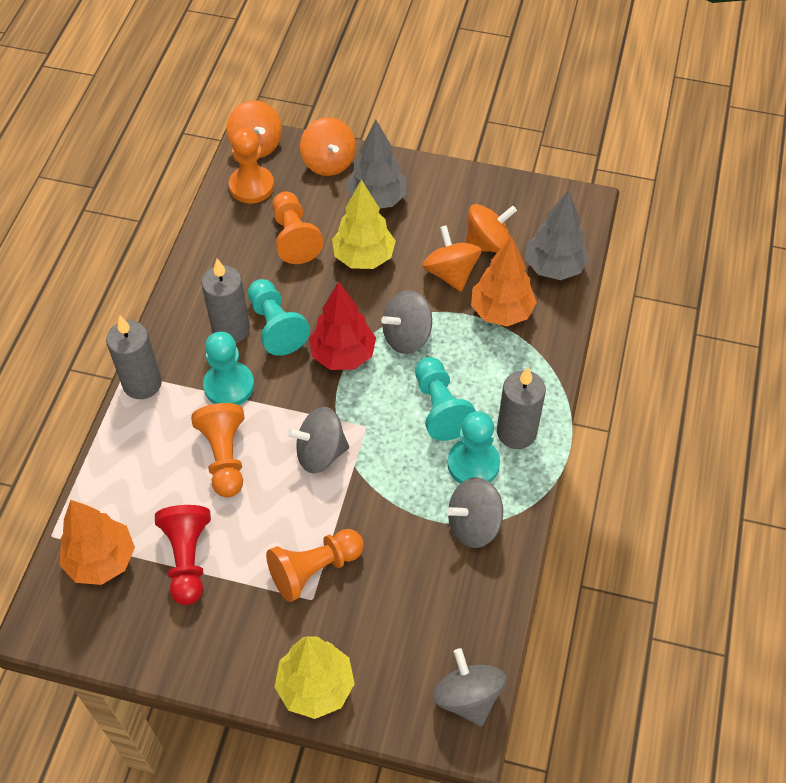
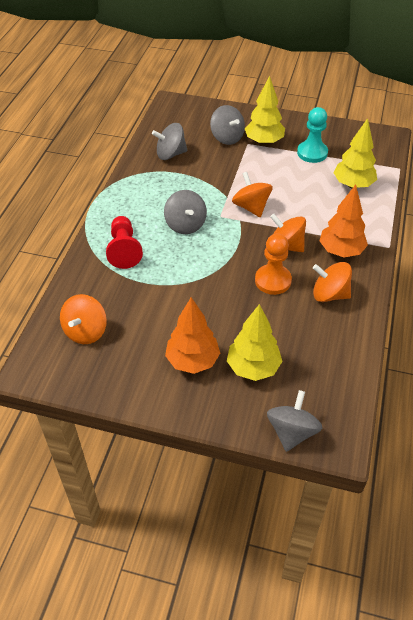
grey candle: 3 -> 0
grey tree: 2 -> 0
orange pawn: 4 -> 1
red tree: 1 -> 0
turquoise pawn: 4 -> 1
yellow tree: 2 -> 3

